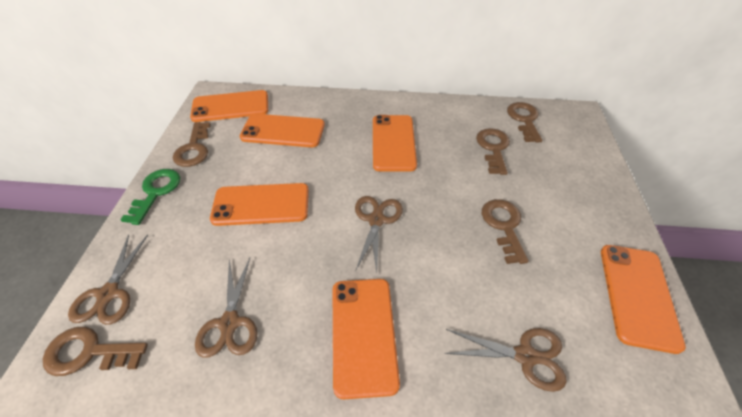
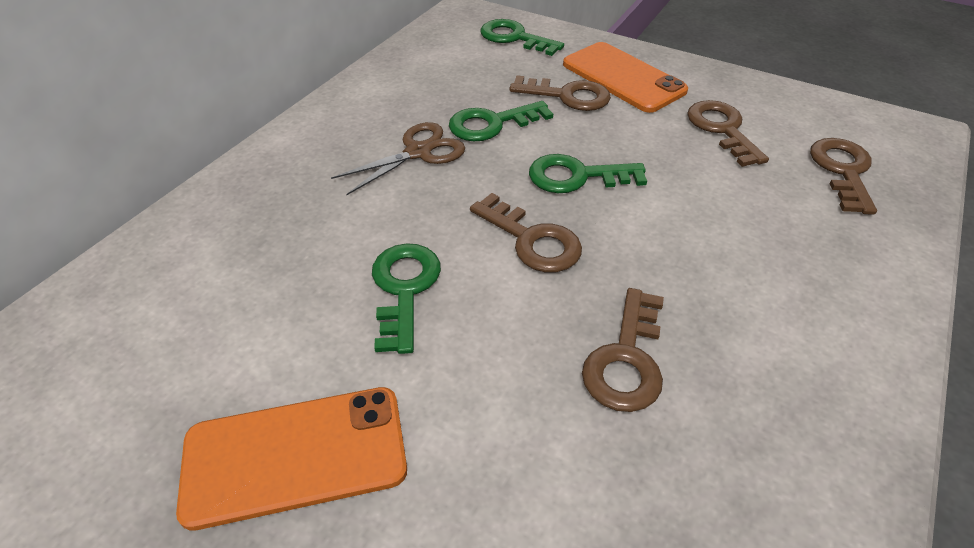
brown scissors: 4 -> 1
green key: 1 -> 4
orange phone: 6 -> 2

